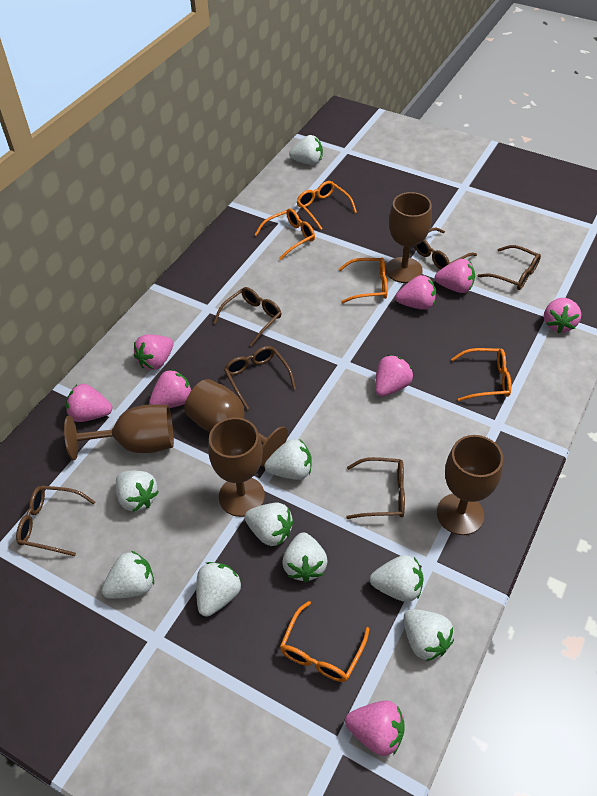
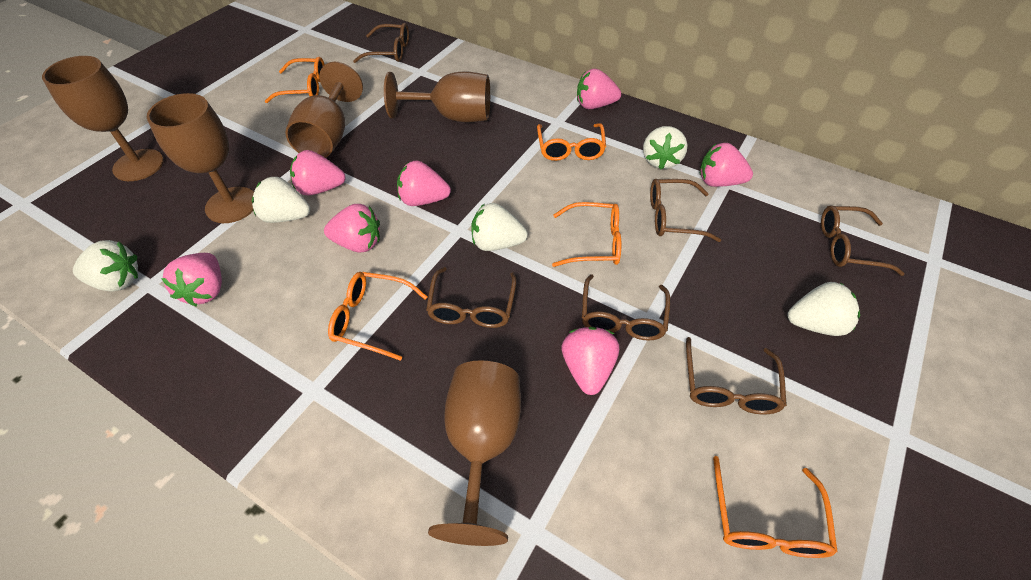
pink strawberry: 8 -> 7
white strawberry: 9 -> 5

